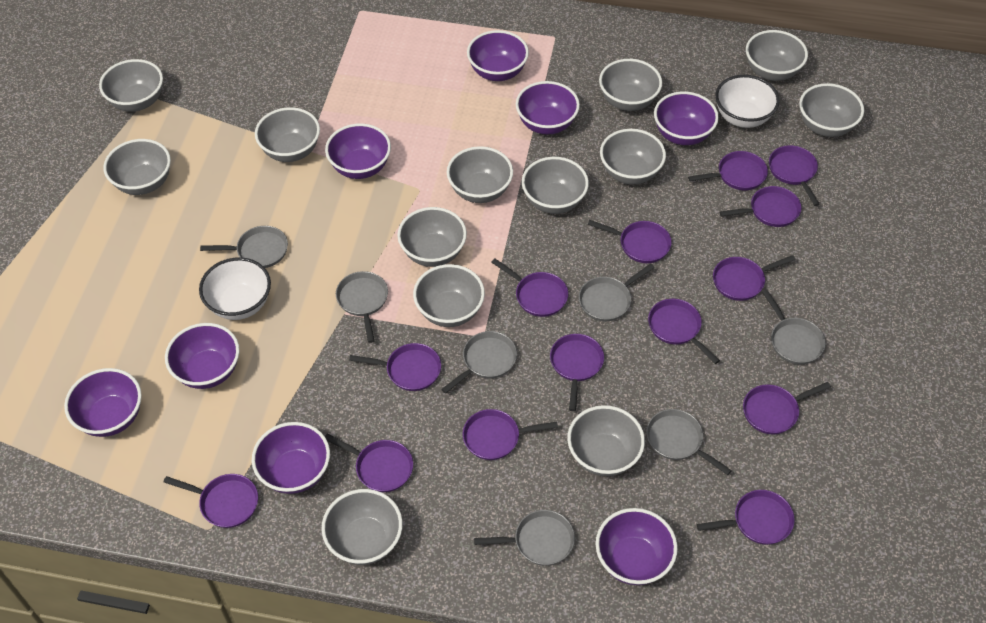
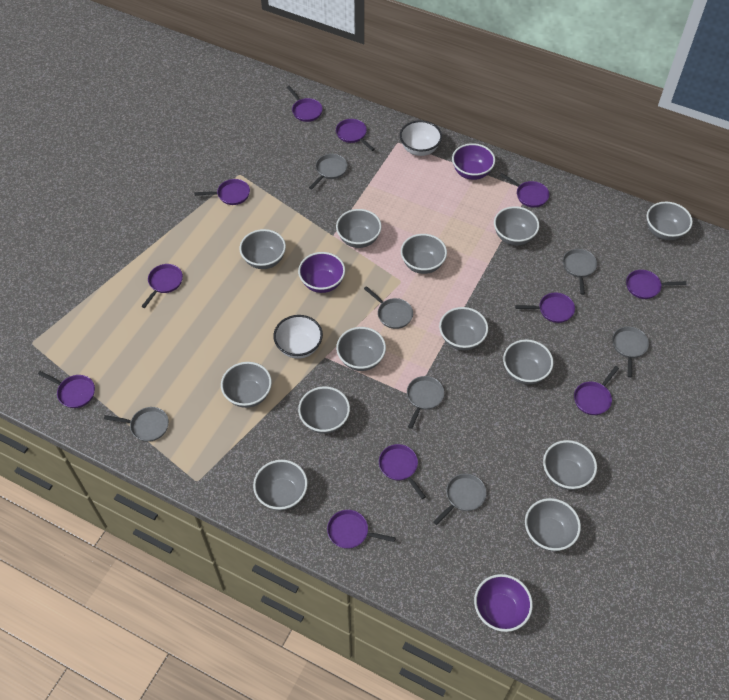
purple bowl: 8 -> 3
purple pan: 14 -> 11

